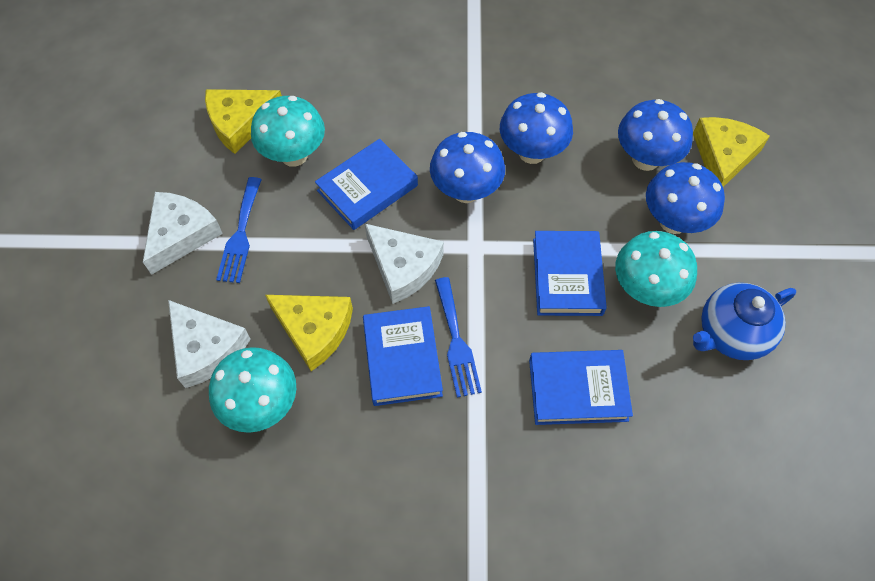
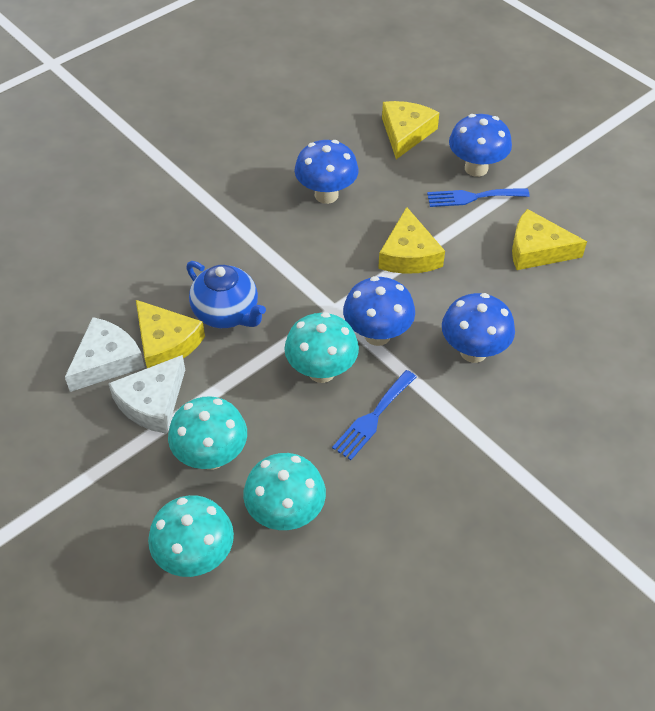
blue book: 4 -> 0
turquoise mushroom: 3 -> 4
white cheese: 3 -> 2
yellow cheese: 3 -> 4

